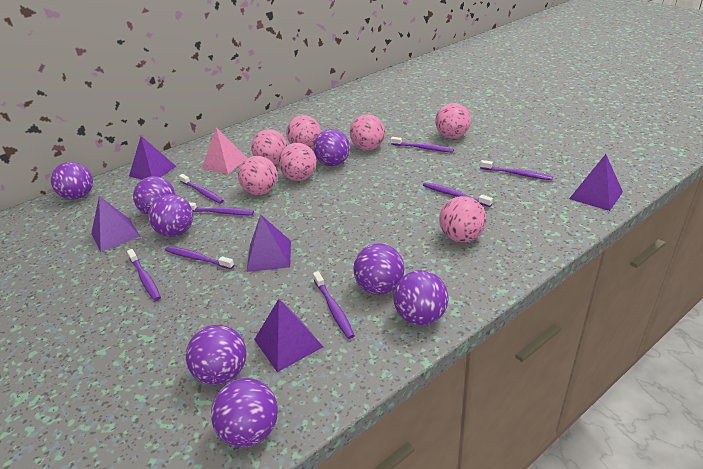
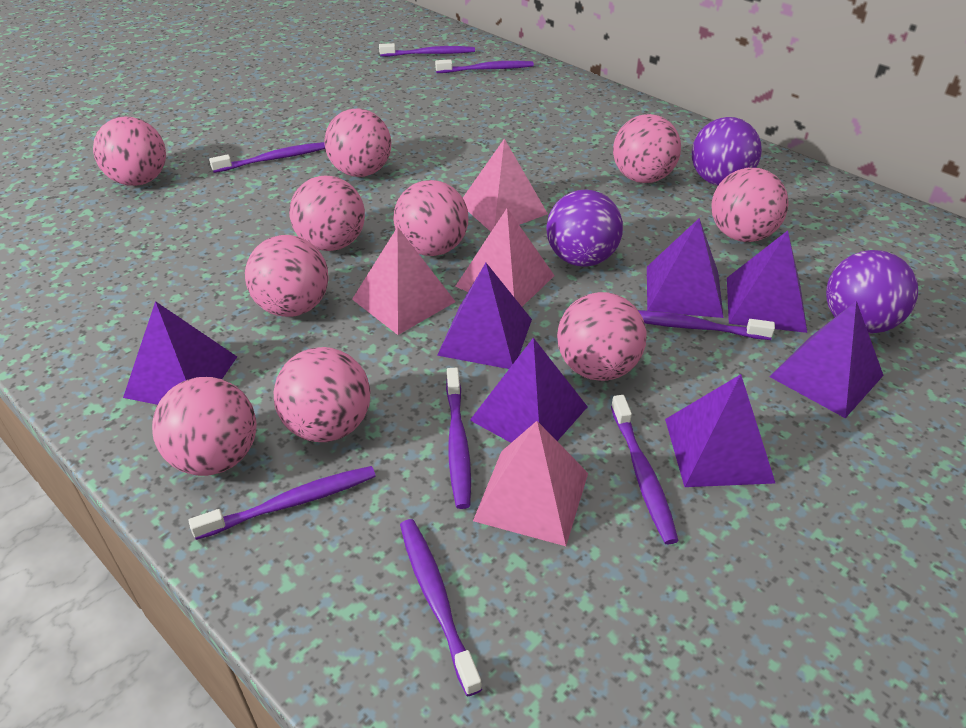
pink ball: 7 -> 10
pink pyramid: 1 -> 4
purple ball: 8 -> 3
purple pyramid: 5 -> 7

